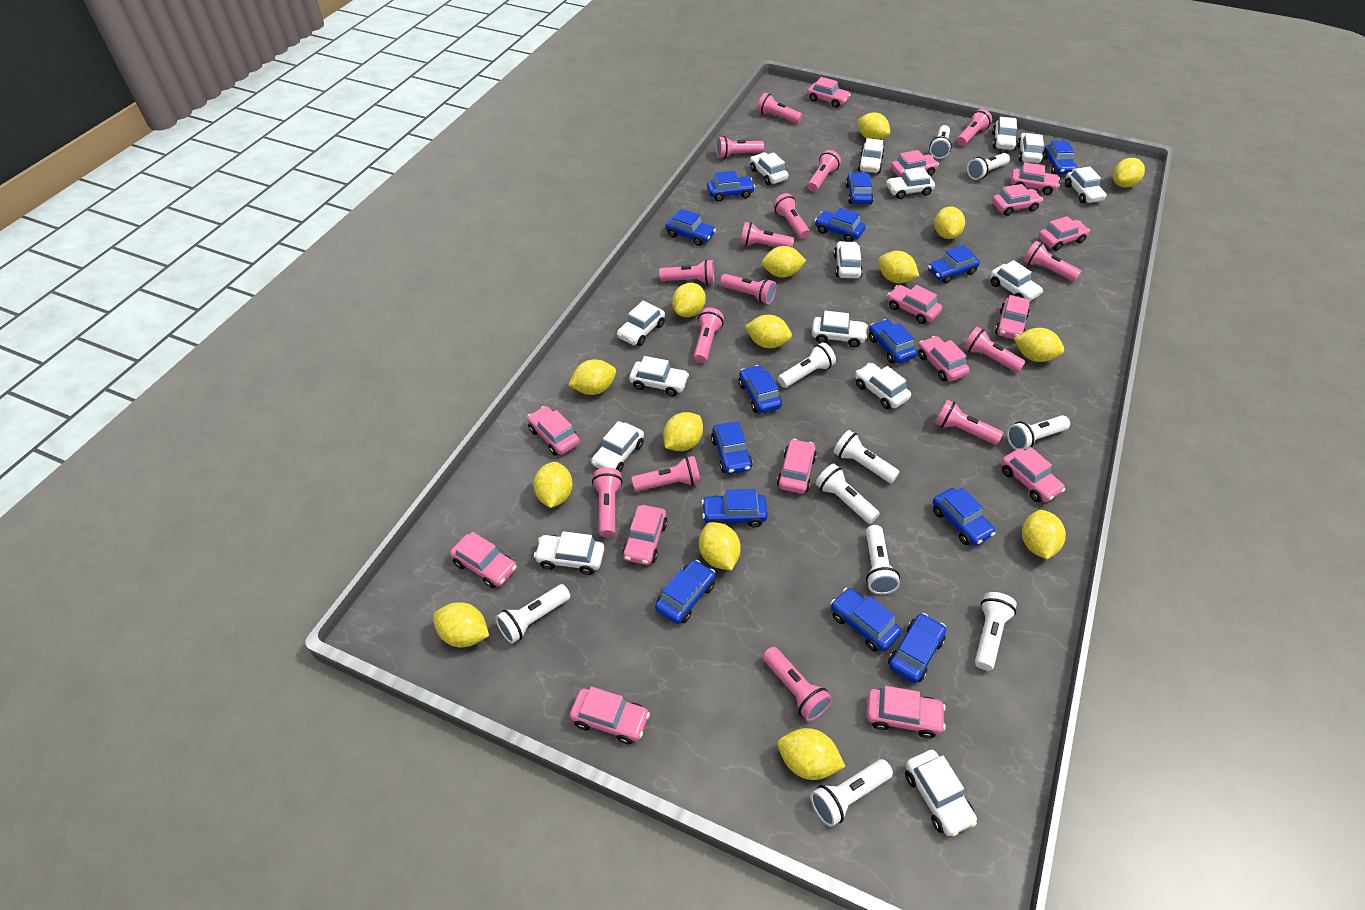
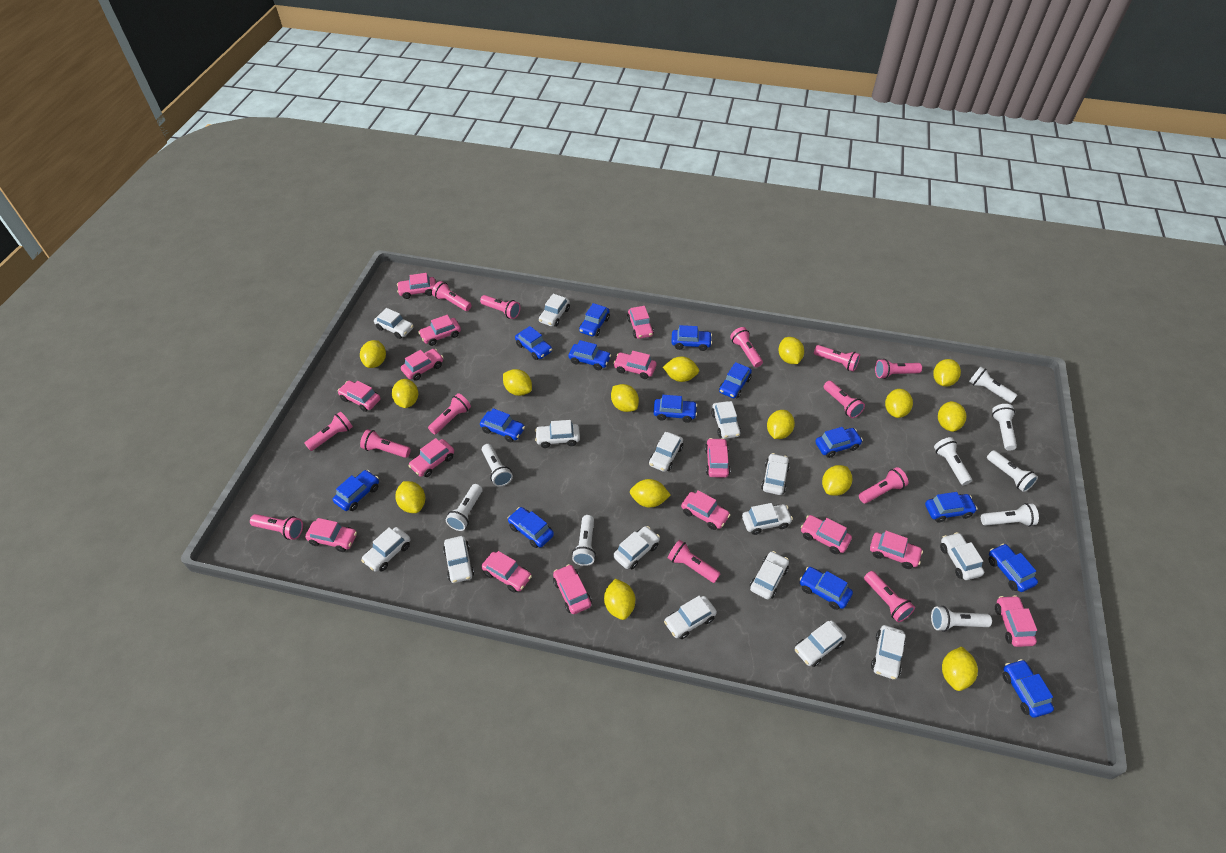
pink flashlight: 15 -> 13
white flashlight: 10 -> 9

